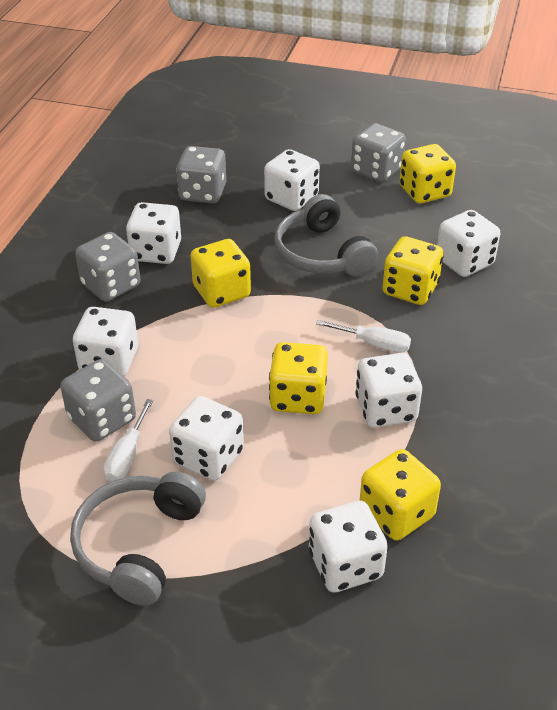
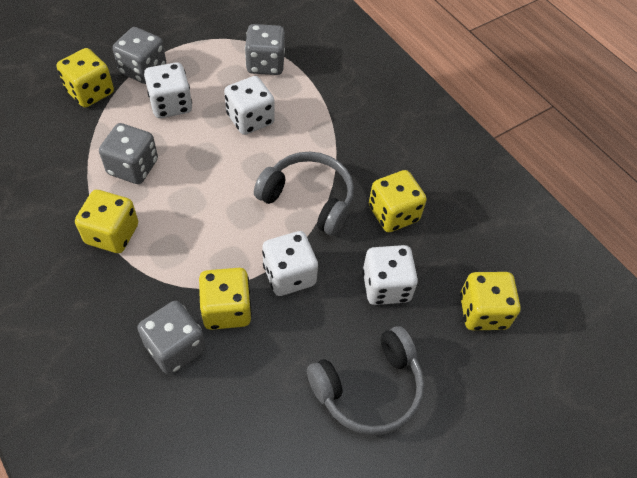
white dice: 7 -> 4
white screwdriver: 2 -> 0

